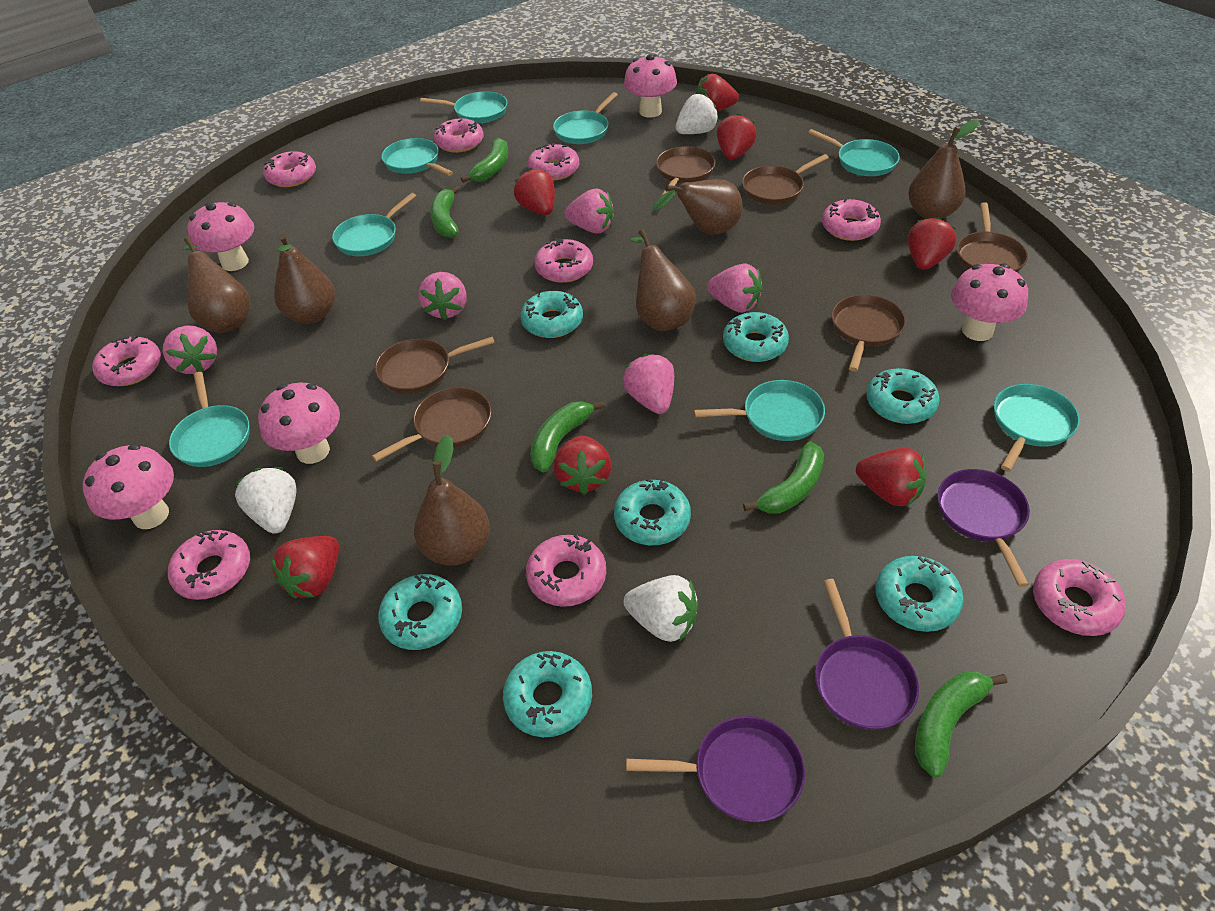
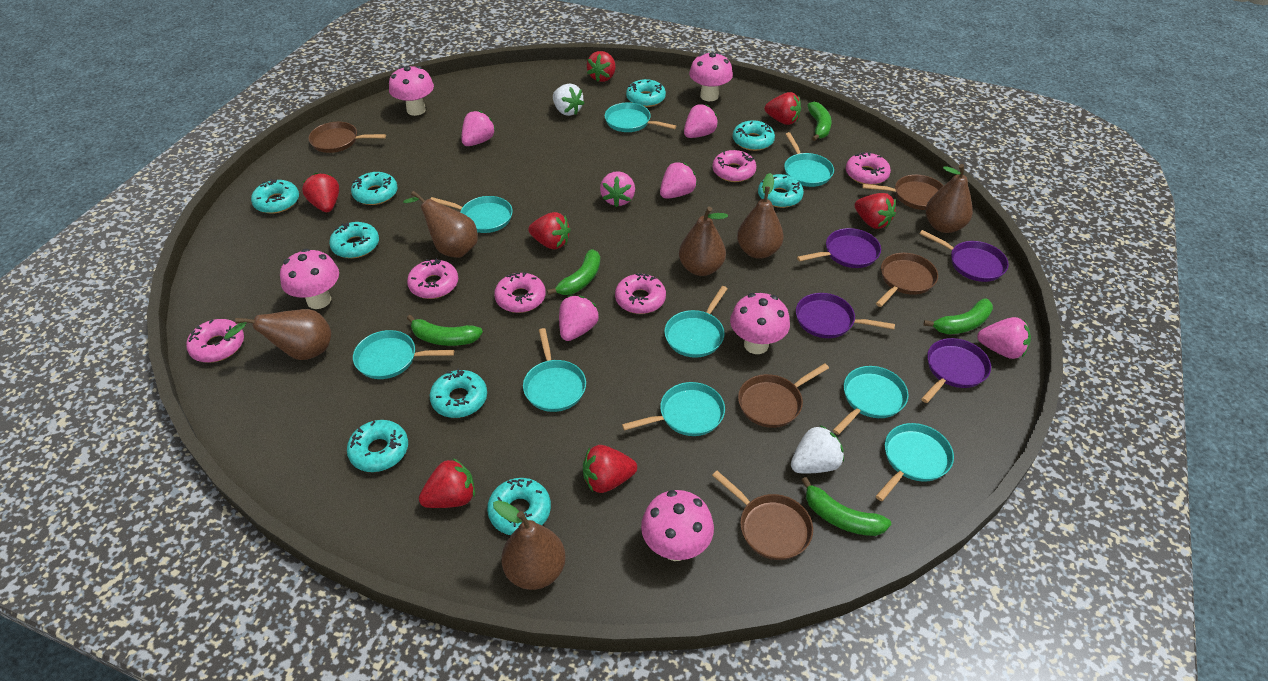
brown pan: 6 -> 5
pink donut: 9 -> 6
pink strawberry: 5 -> 6
purple pan: 3 -> 4
turquoise donut: 7 -> 9
turquoise pan: 8 -> 9
white strawberry: 3 -> 2

